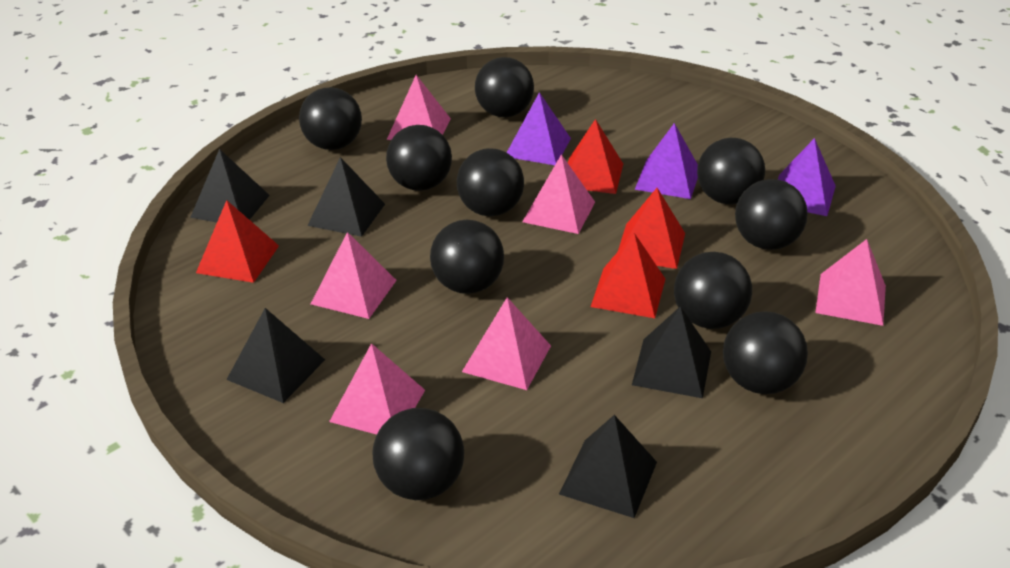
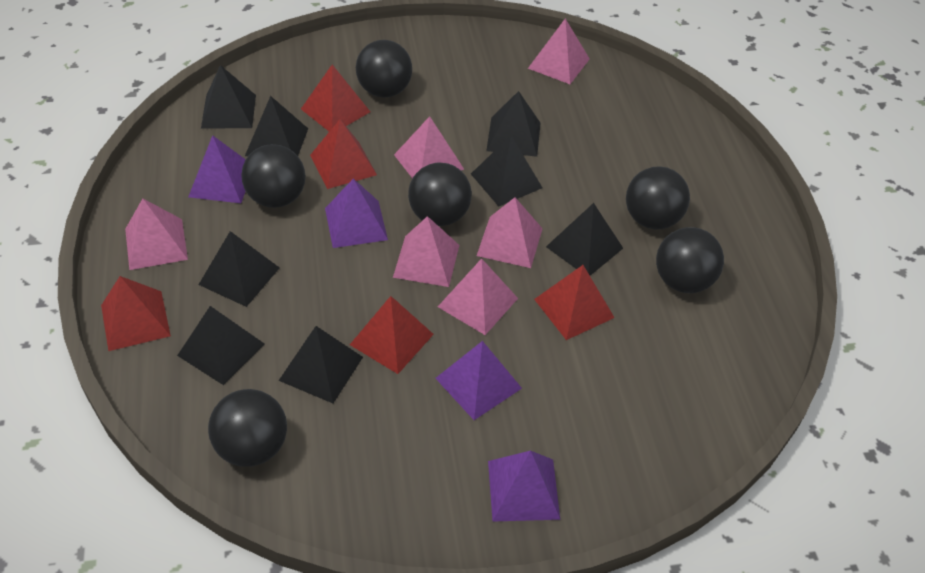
black ball: 10 -> 6
black pyramid: 5 -> 8
purple pyramid: 3 -> 4
red pyramid: 4 -> 5

